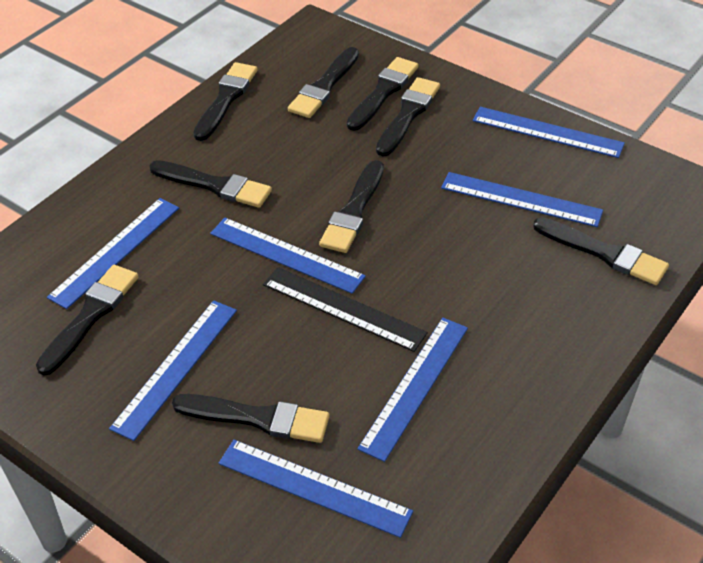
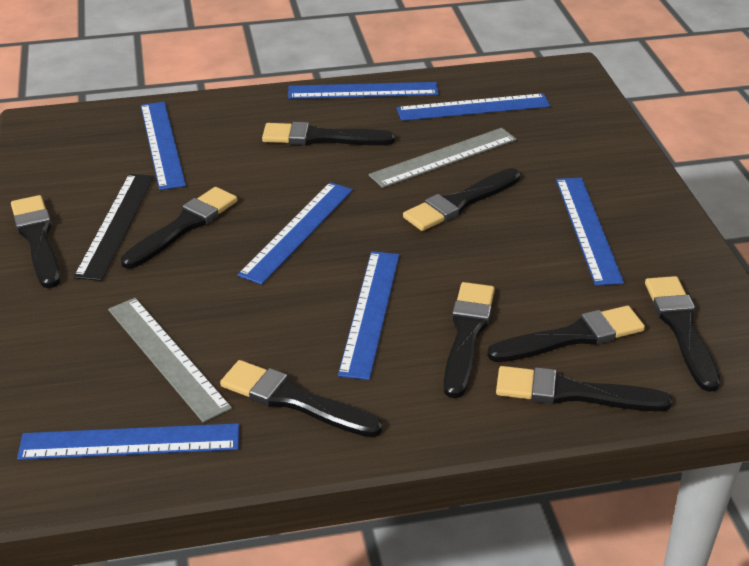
grey ruler: 0 -> 2

